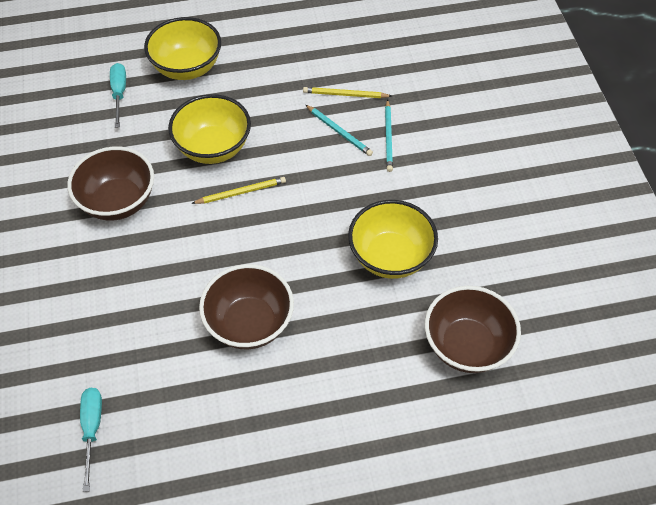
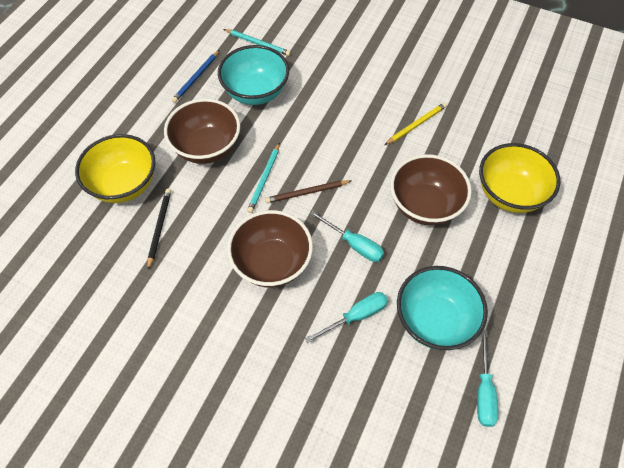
black pencil: 0 -> 1
blue pencil: 0 -> 1
brown pencil: 0 -> 1
turquoise bowl: 0 -> 2
turquoise screwdriver: 2 -> 3
yellow bowl: 3 -> 2
yellow pencil: 2 -> 1

